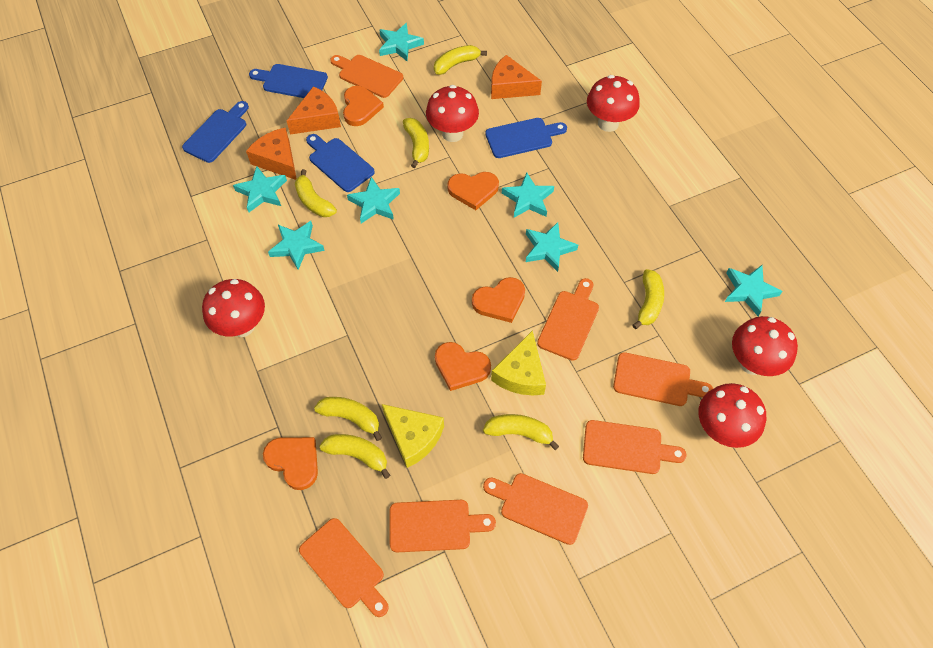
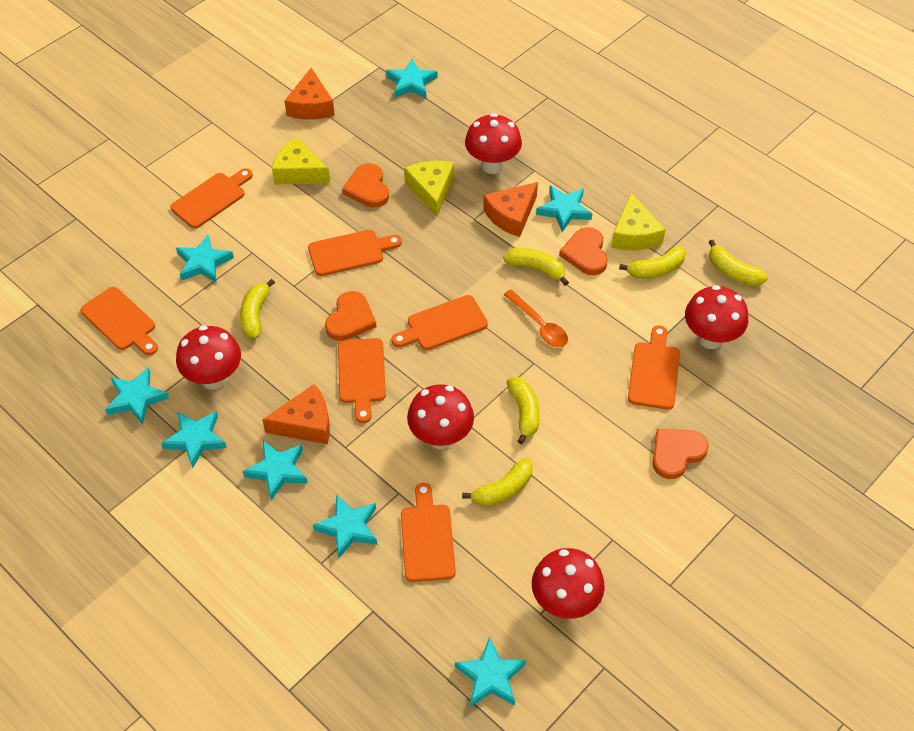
blue cutting board: 4 -> 0
orange heart: 5 -> 4
orange spoon: 0 -> 1
turquoise star: 7 -> 8
yellow banana: 7 -> 6
yellow cheese: 2 -> 3

